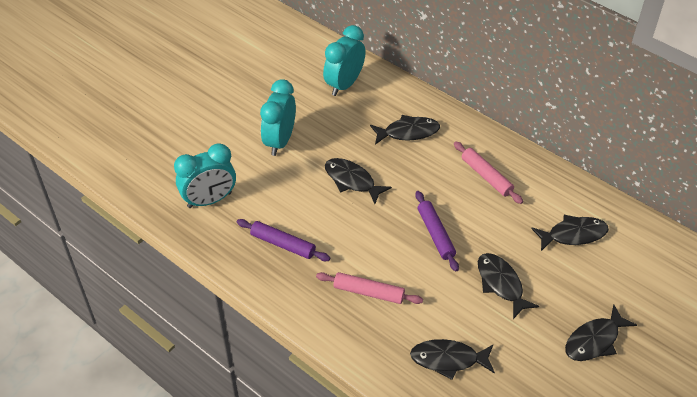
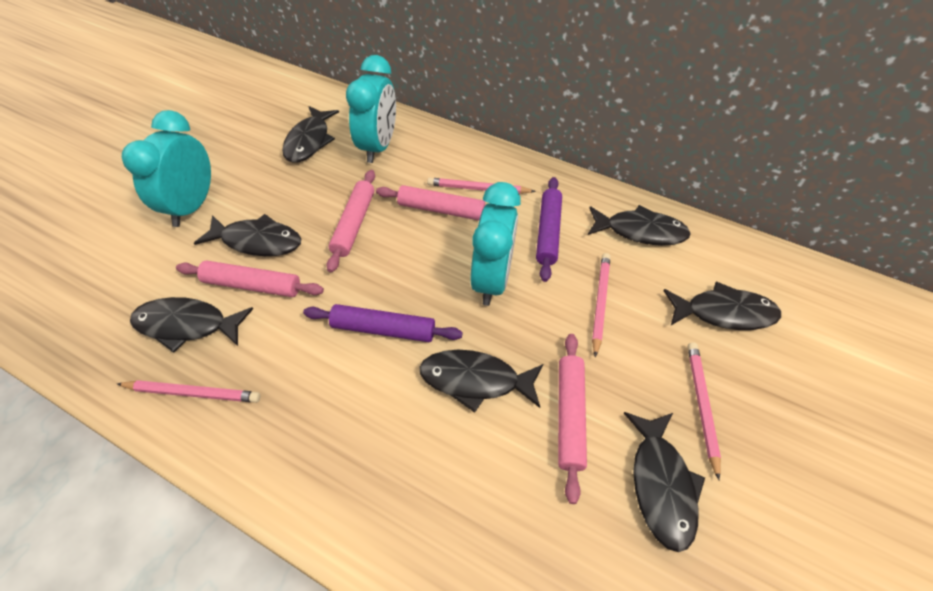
black fish: 6 -> 7
pink pencil: 0 -> 4
pink rolling pin: 2 -> 4

